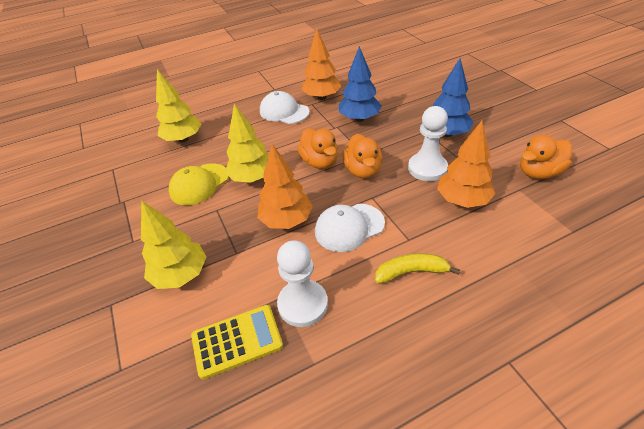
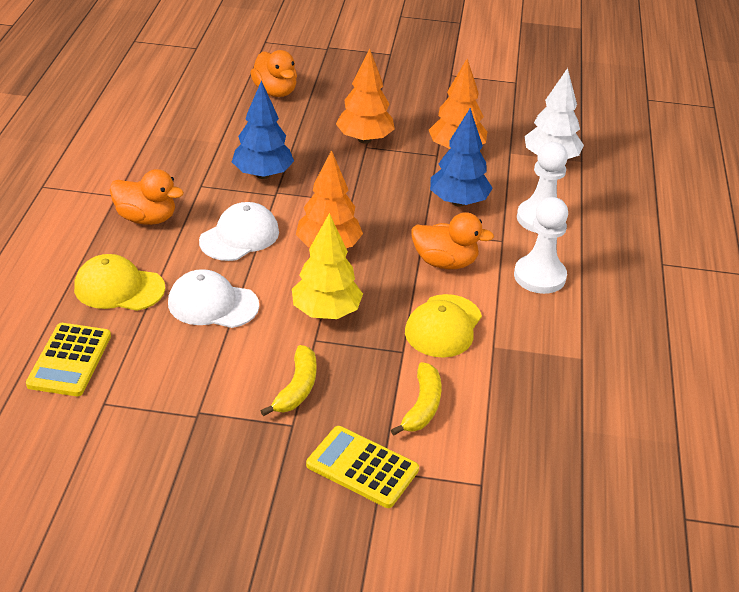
white tree: 0 -> 1
yellow banana: 1 -> 2
yellow calculator: 1 -> 2
yellow cap: 1 -> 2
yellow tree: 3 -> 1

